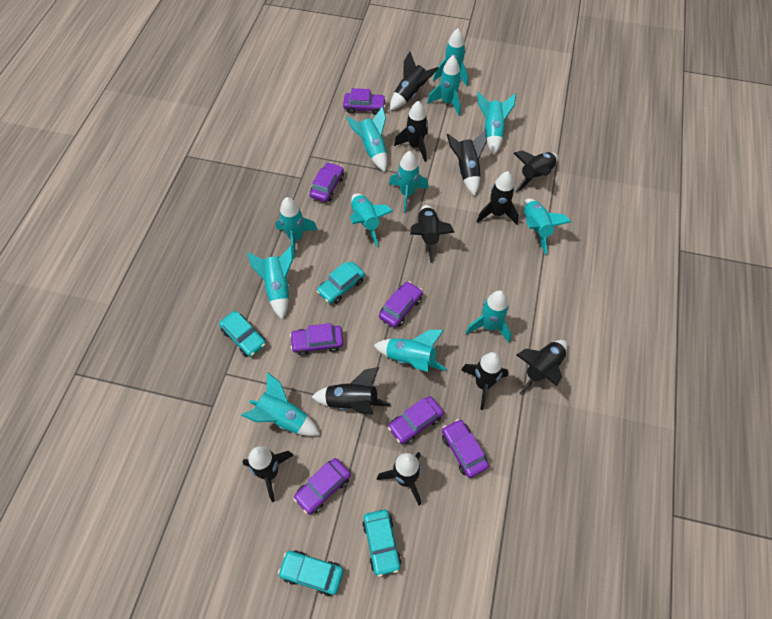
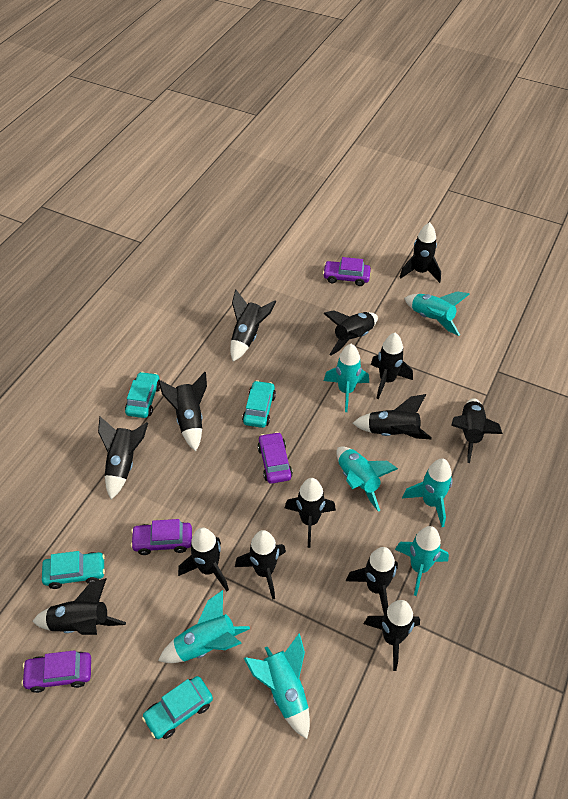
black rocket: 11 -> 14
purple car: 7 -> 4
turquoise rocket: 12 -> 7

